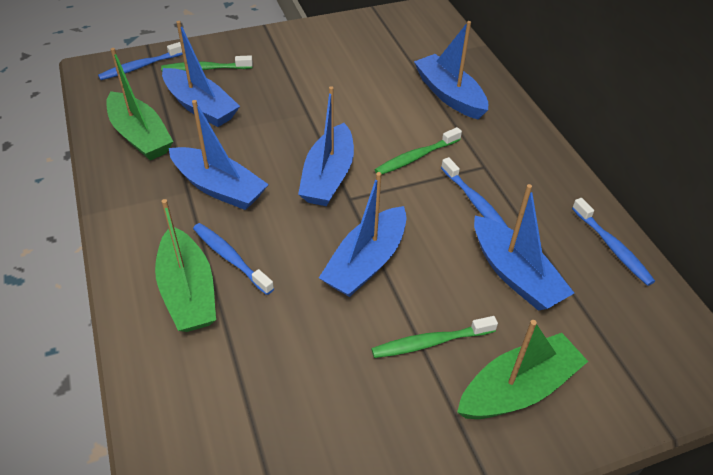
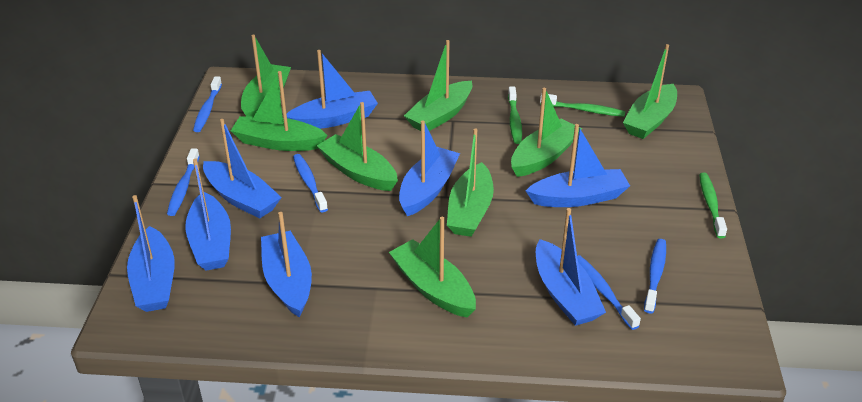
blue boat: 6 -> 8
blue toothbrush: 4 -> 5
green boat: 3 -> 8

